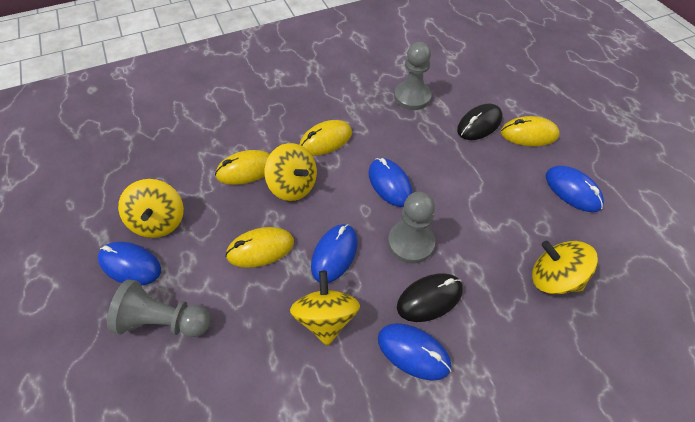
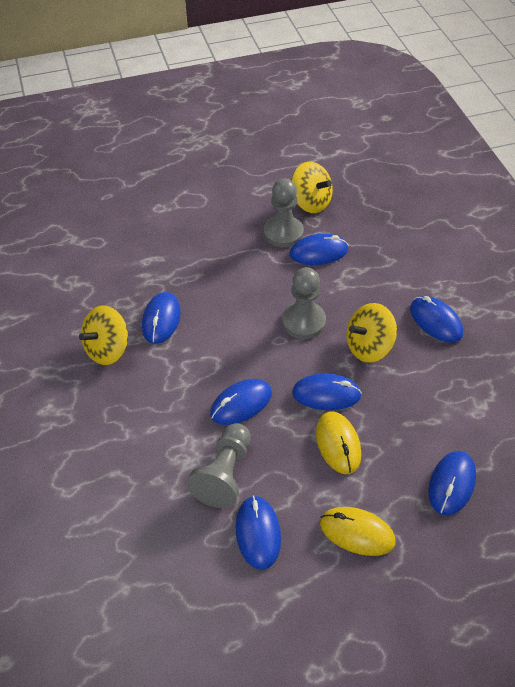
black mouse: 2 -> 0
blue mouse: 5 -> 7
yellow mouse: 4 -> 2
yellow spinning top: 4 -> 3

